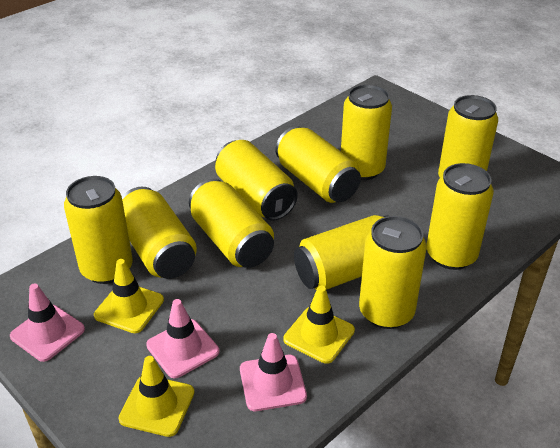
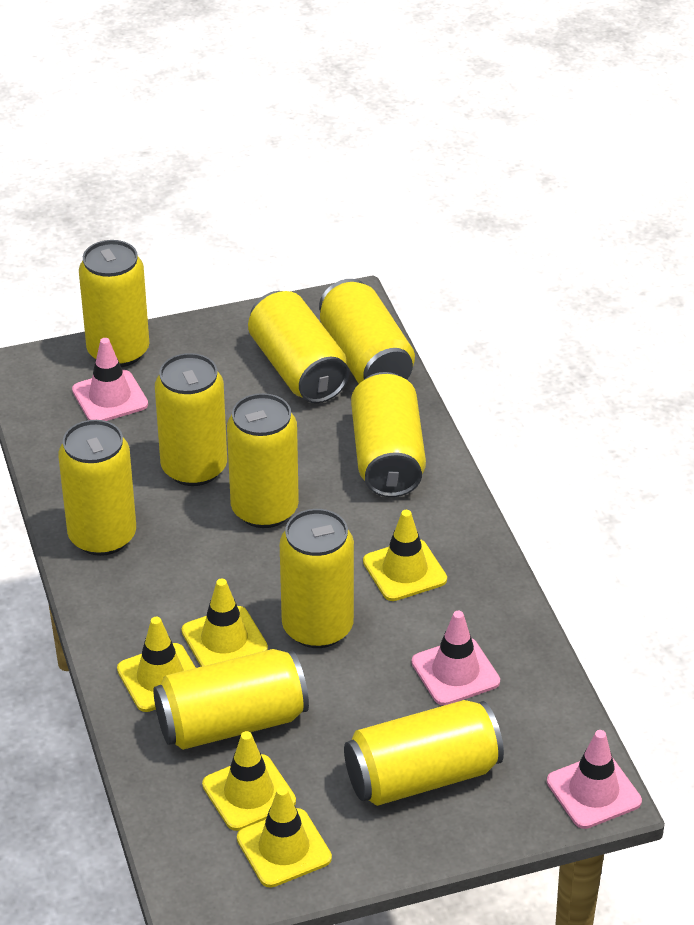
yellow traffic cone: 3 -> 5

